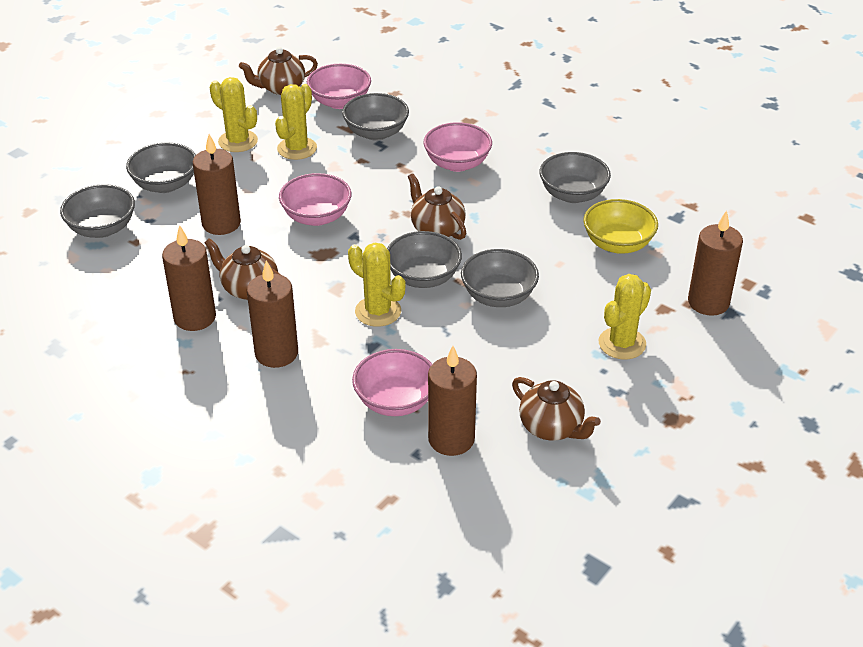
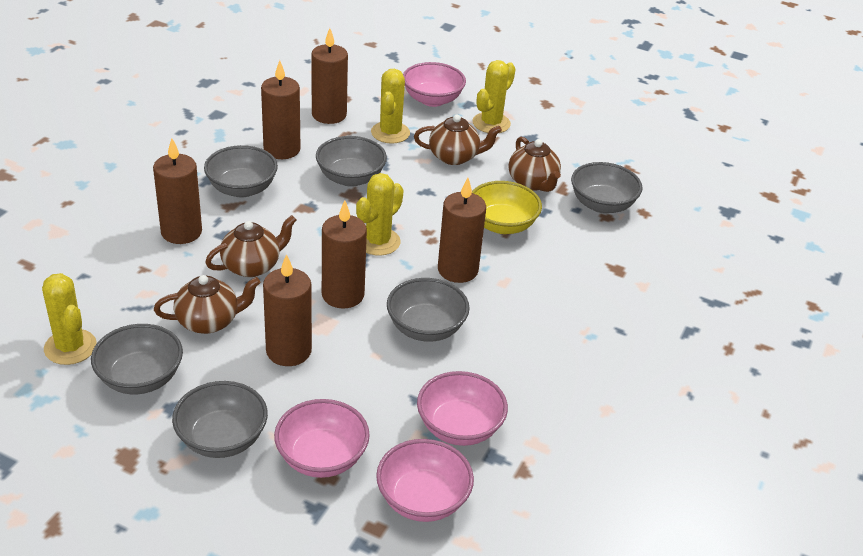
brown candle: 5 -> 6

